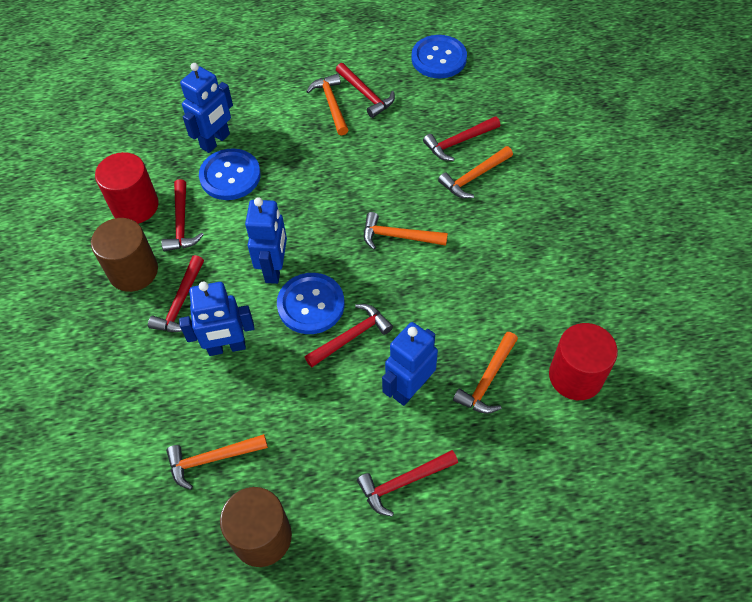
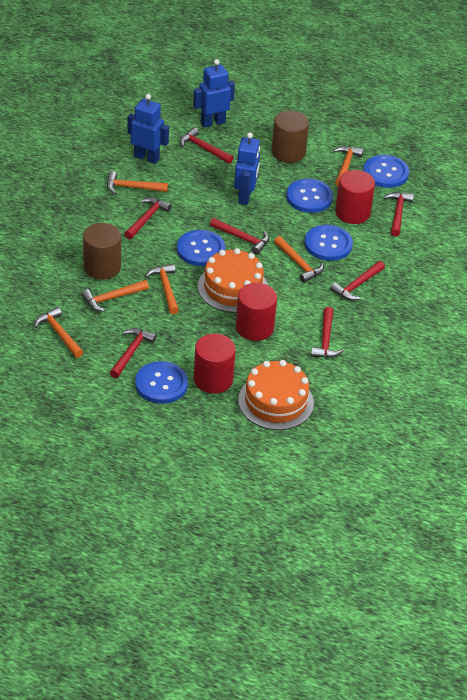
blue button: 3 -> 5
blue robot: 4 -> 3
orange cake: 0 -> 2
orange hammer: 5 -> 6
red cylinder: 2 -> 3
red hammer: 6 -> 7

